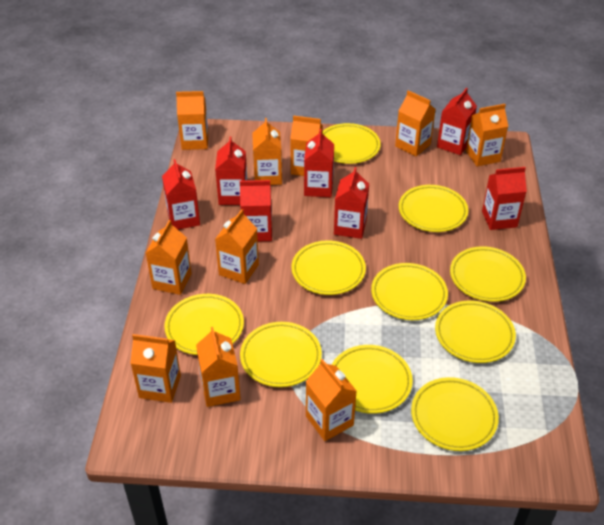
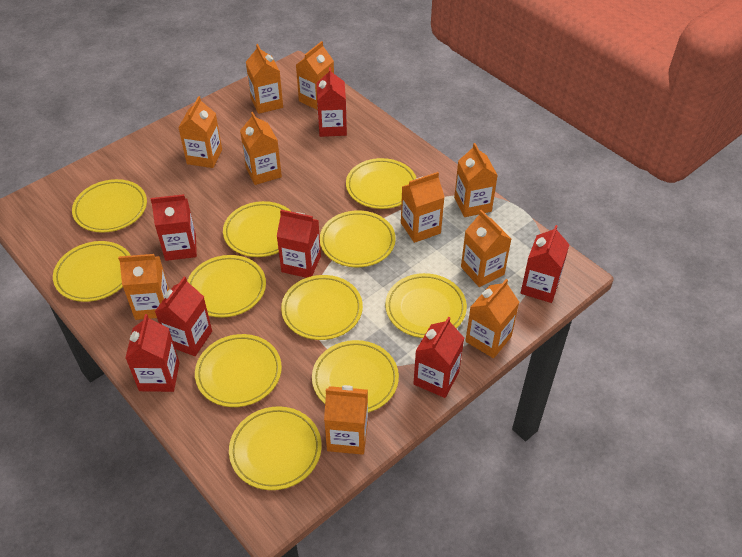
yellow plate: 10 -> 11

